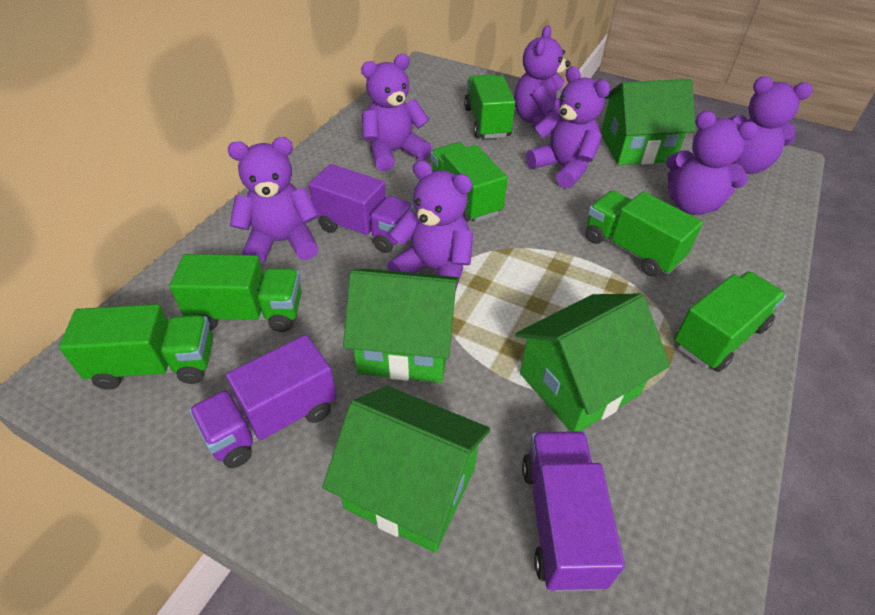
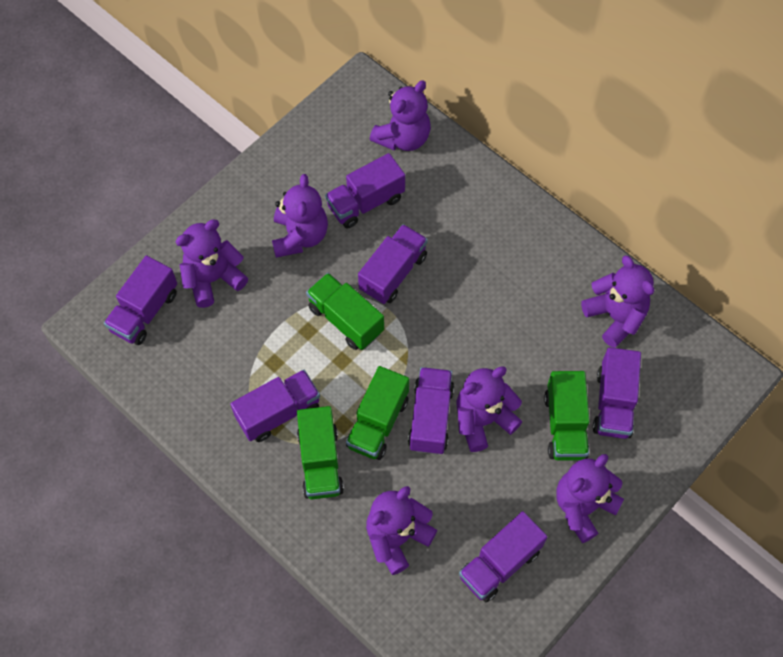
green house: 4 -> 0
green truck: 6 -> 4
purple truck: 3 -> 7

